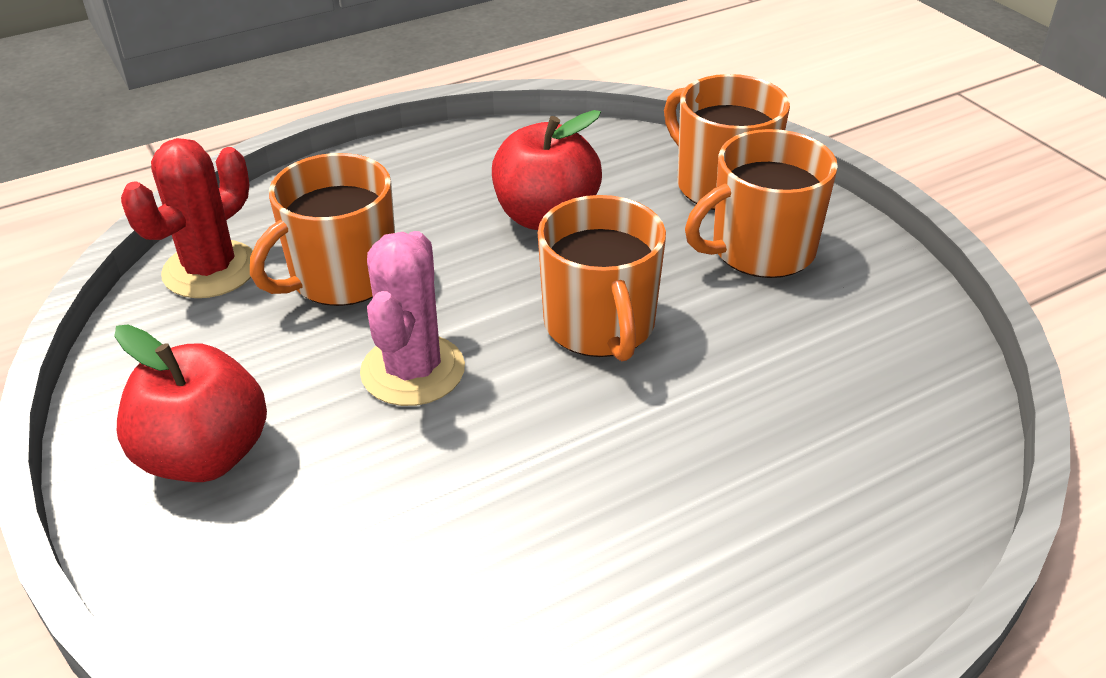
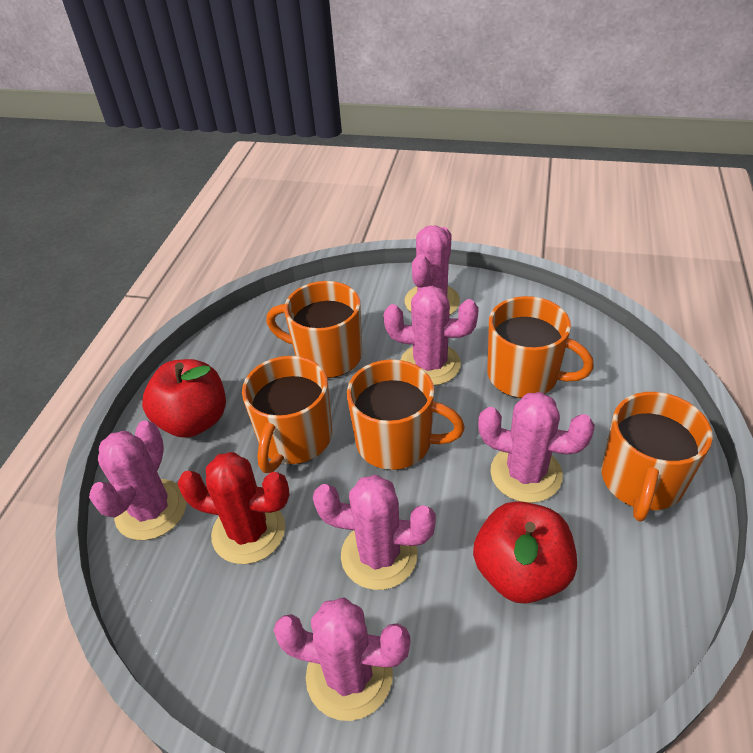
orange mug: 4 -> 5
pink cactus: 1 -> 6

